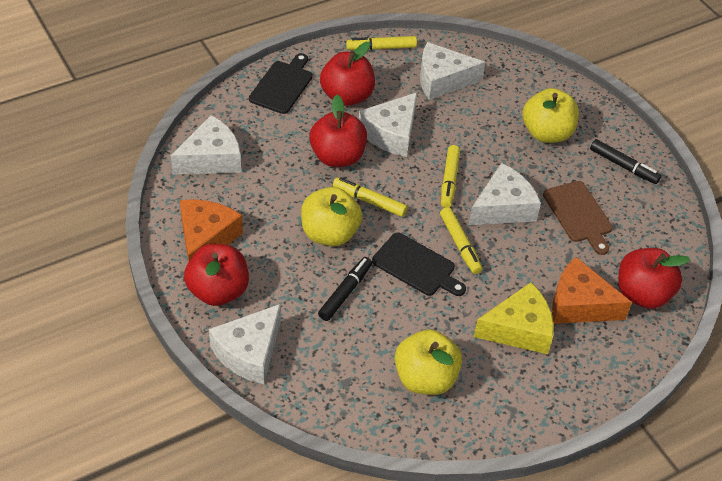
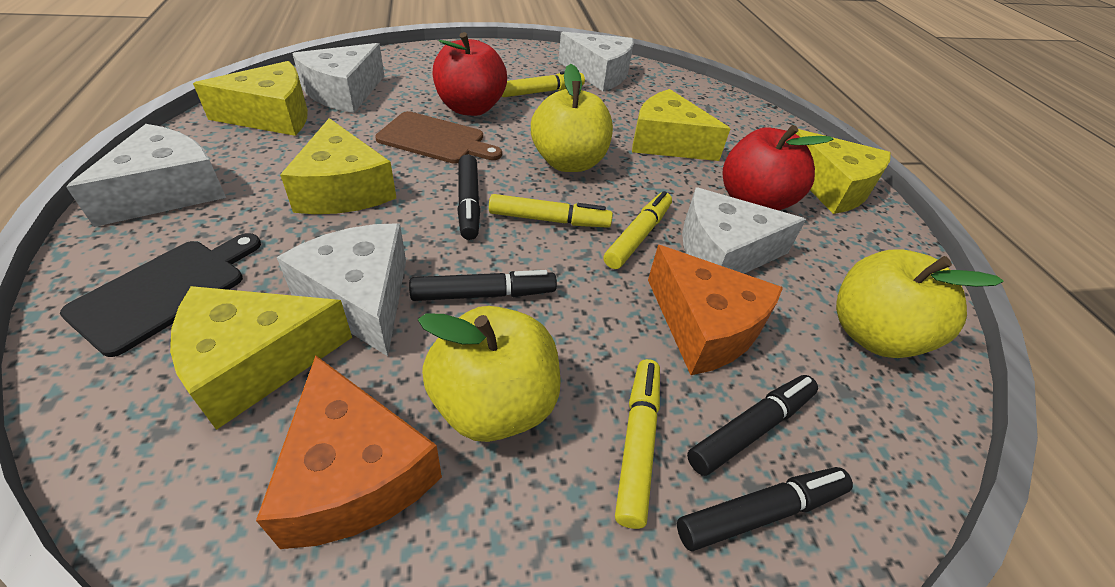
black cutting board: 2 -> 1
black marker: 2 -> 4
red apple: 4 -> 2
yellow cheese: 1 -> 5

